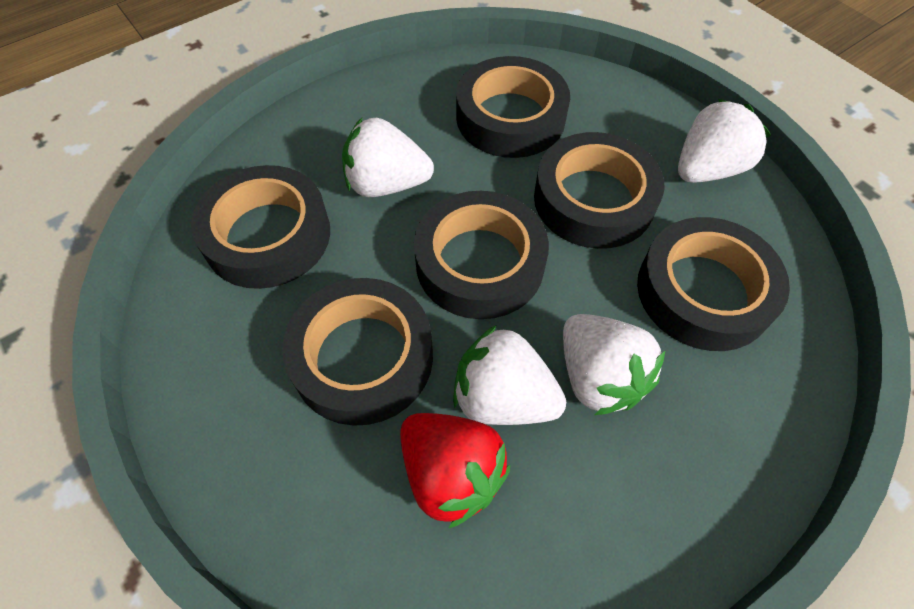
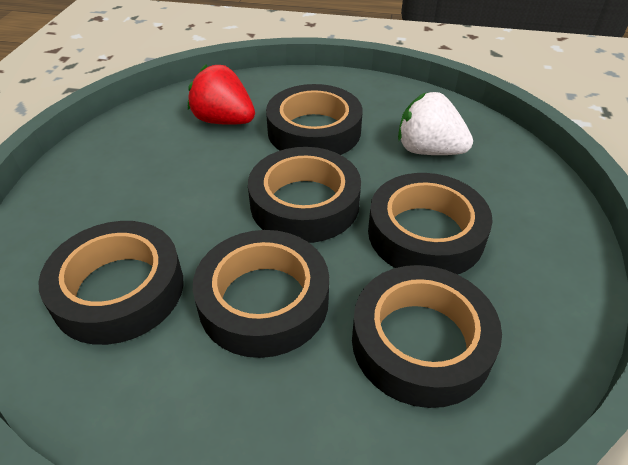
white strawberry: 4 -> 1

